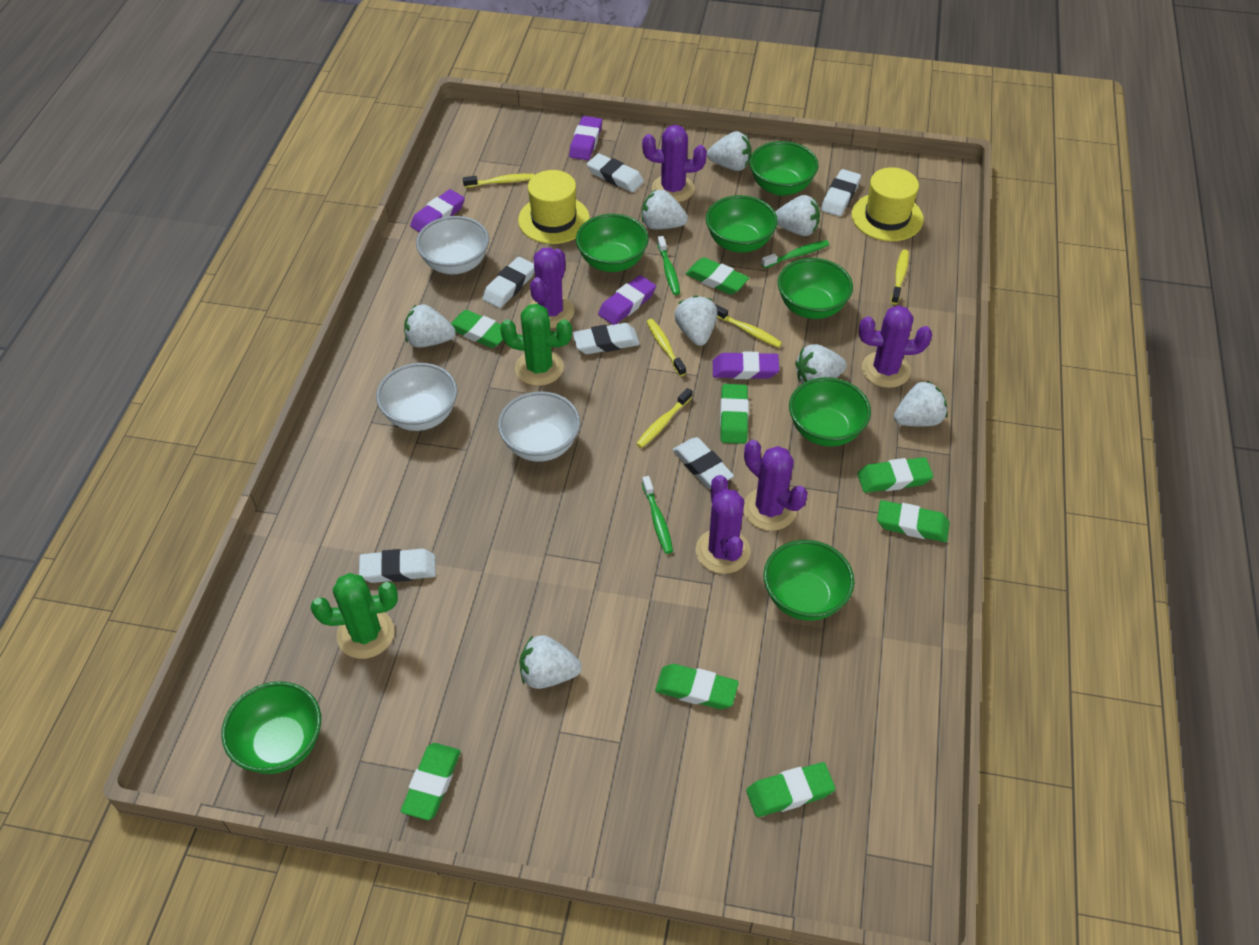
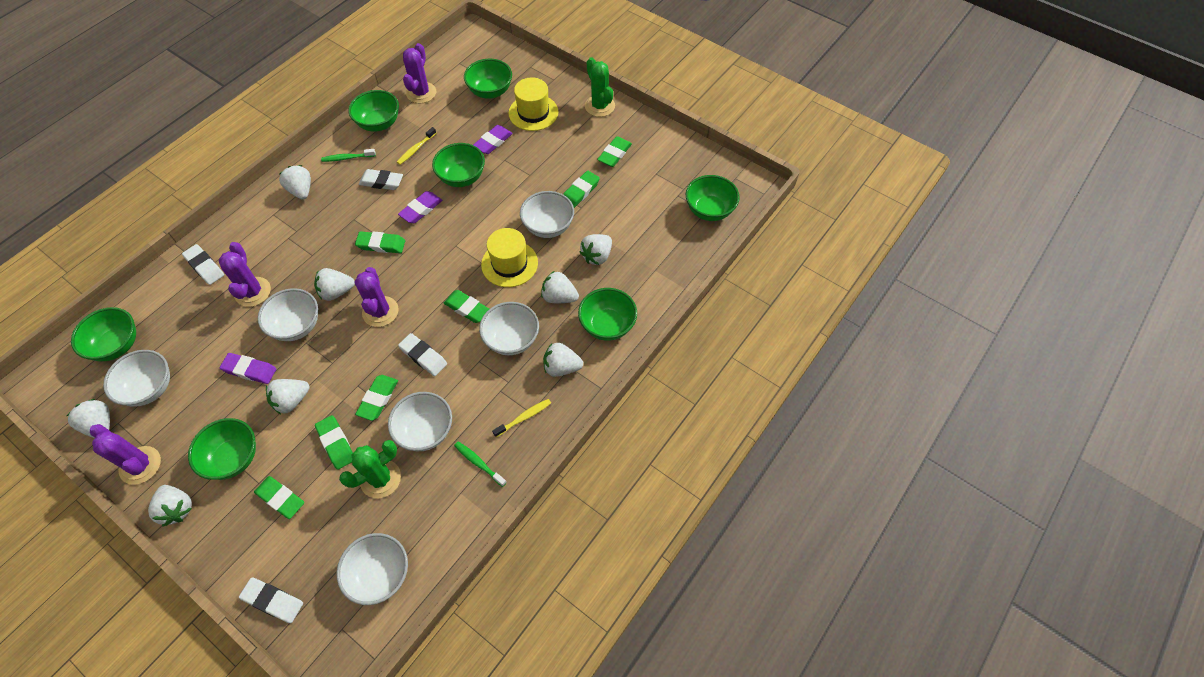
green eraser: 8 -> 7
green toothbrush: 3 -> 2
purple cactus: 5 -> 4
purple eraser: 4 -> 3
white bowl: 3 -> 6
white eraser: 6 -> 4
yellow toothbrush: 5 -> 2

